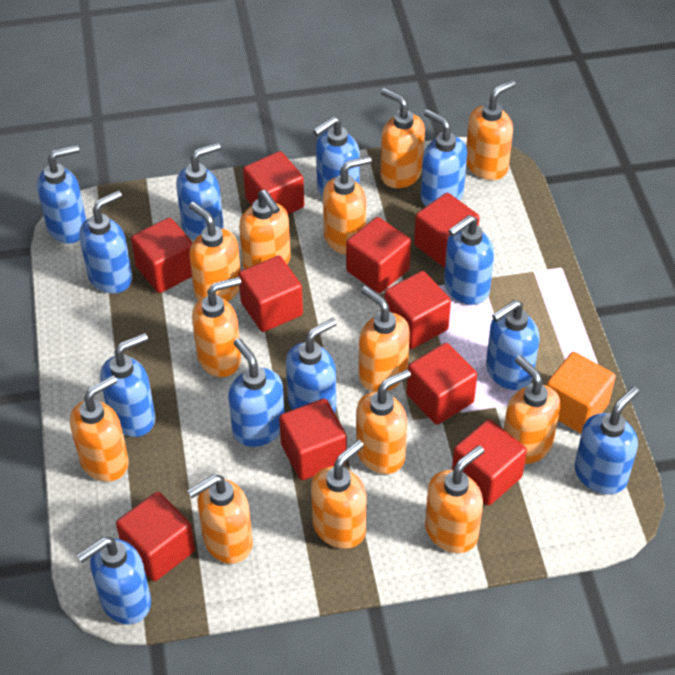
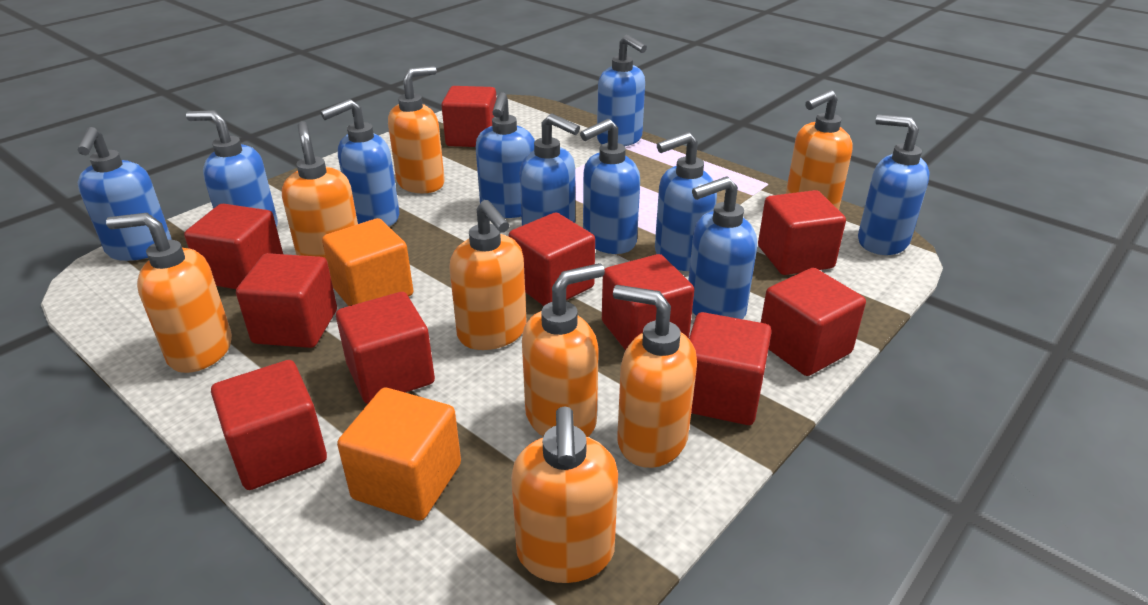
blue soap dispenser: 12 -> 10
orange cube: 1 -> 2
orange soap dispenser: 13 -> 8

